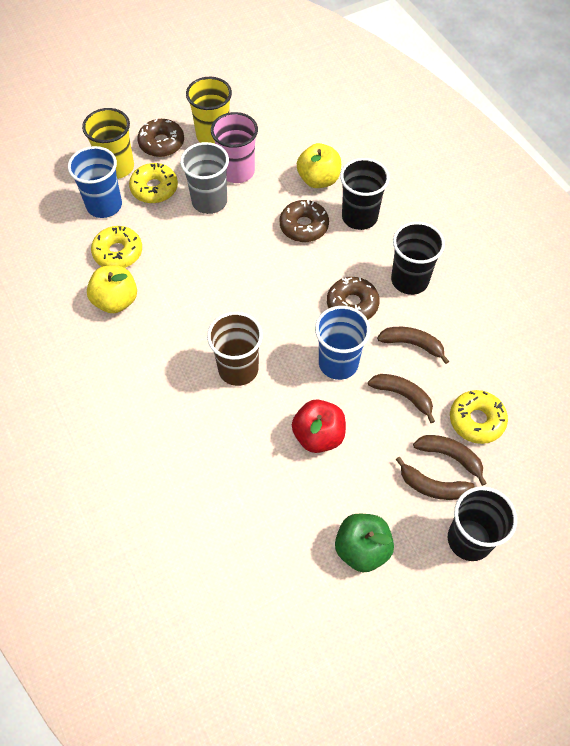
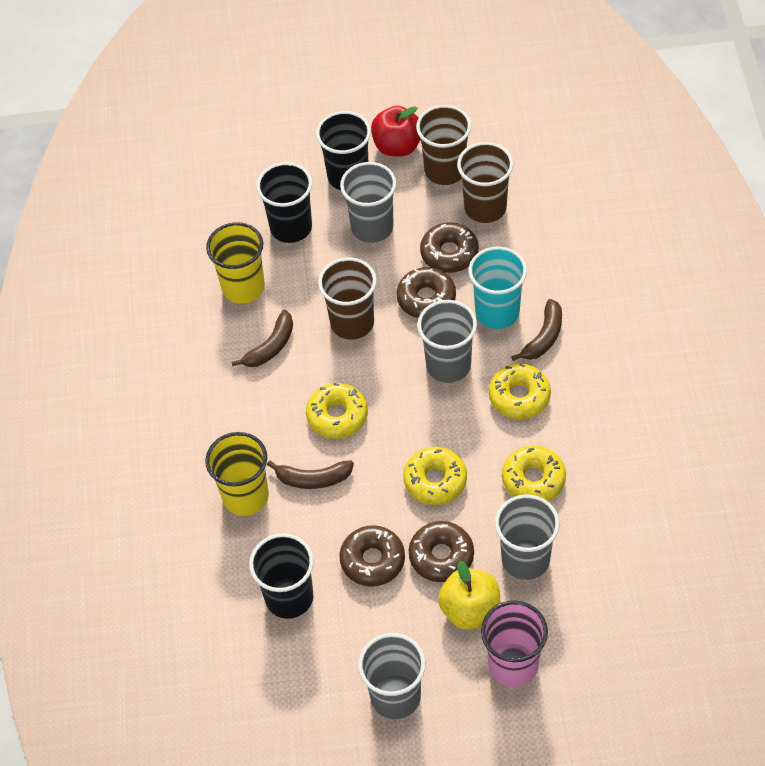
blue cup: 2 -> 0
brown banana: 4 -> 3
brown cup: 1 -> 3
brown donut: 3 -> 4
green apple: 1 -> 0
grey cup: 1 -> 4
turquoise cup: 0 -> 1
yellow apple: 2 -> 1
yellow donut: 3 -> 4

